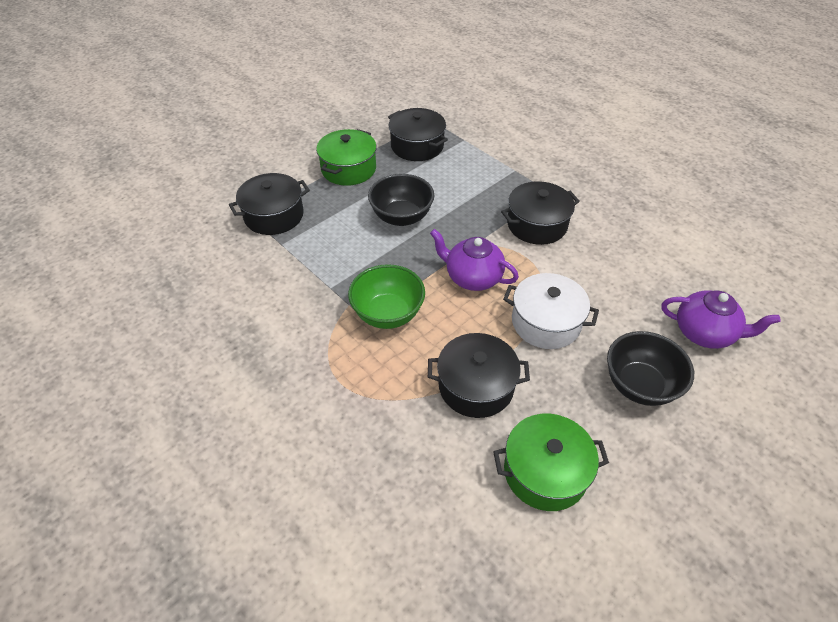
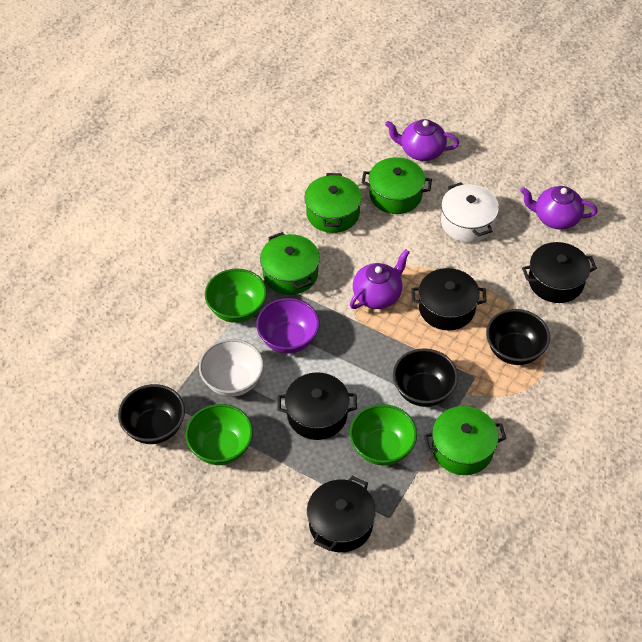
black bowl: 2 -> 3
green bowl: 1 -> 3
green pot: 2 -> 4
purple bowl: 0 -> 1
purple teapot: 2 -> 3
white bowl: 0 -> 1

